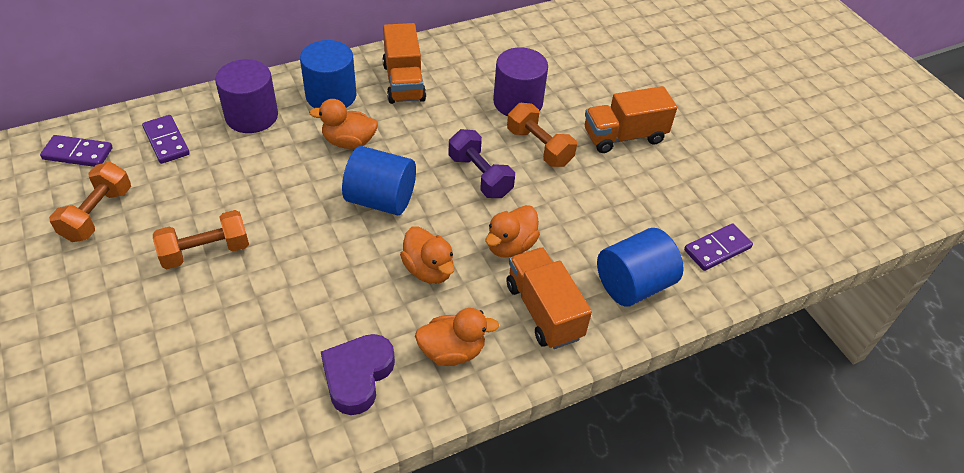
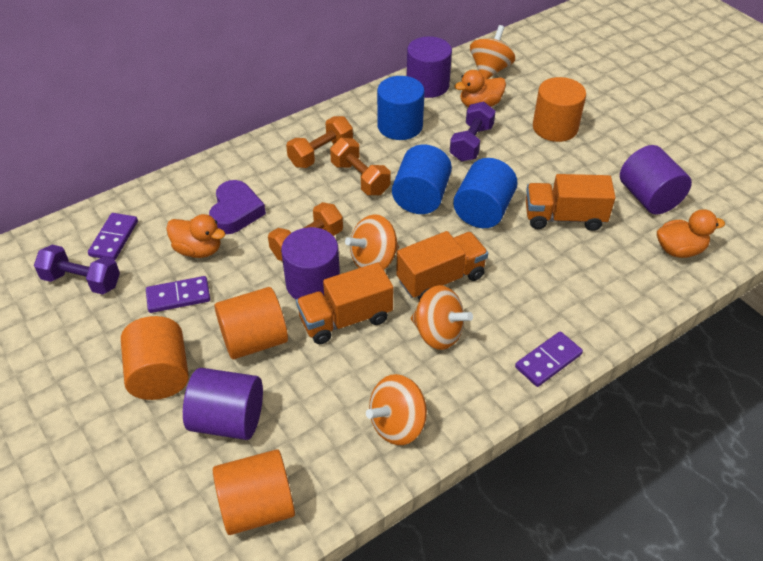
orange cylinder: 0 -> 4
orange duck: 4 -> 3
orange spinning top: 0 -> 4
purple cylinder: 2 -> 4
purple dumbbell: 1 -> 2

